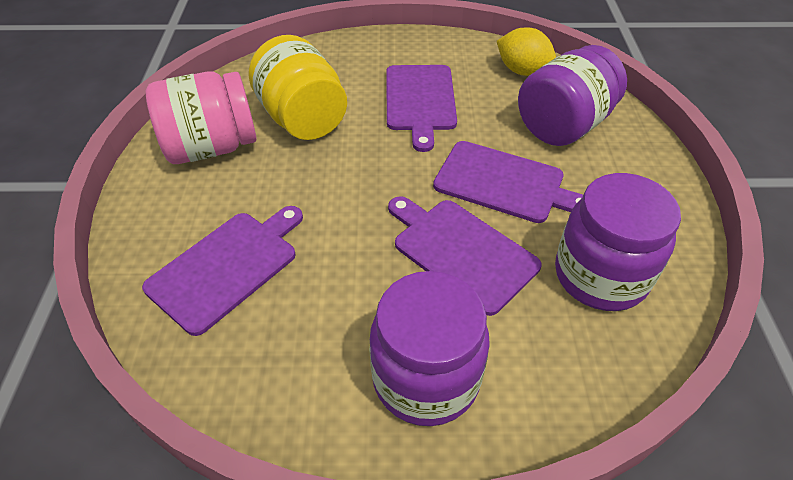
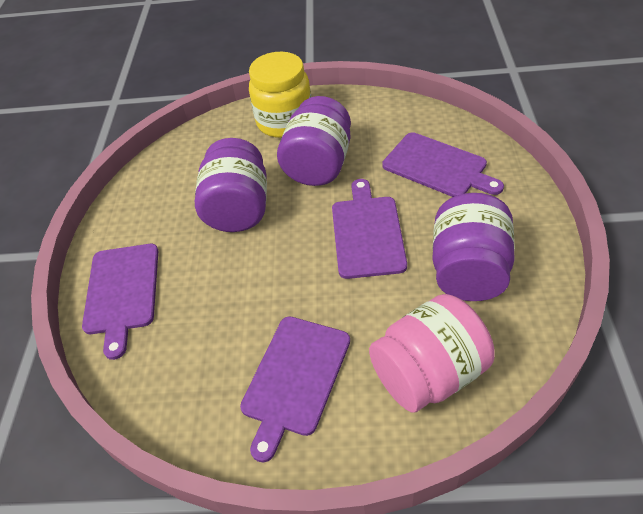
yellow lemon: 1 -> 0

